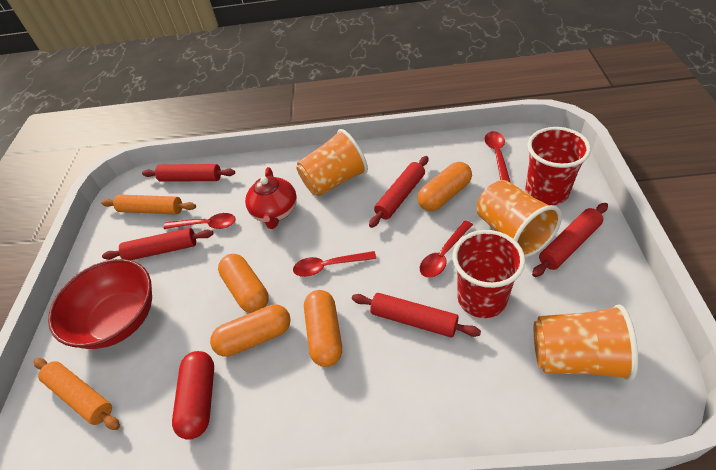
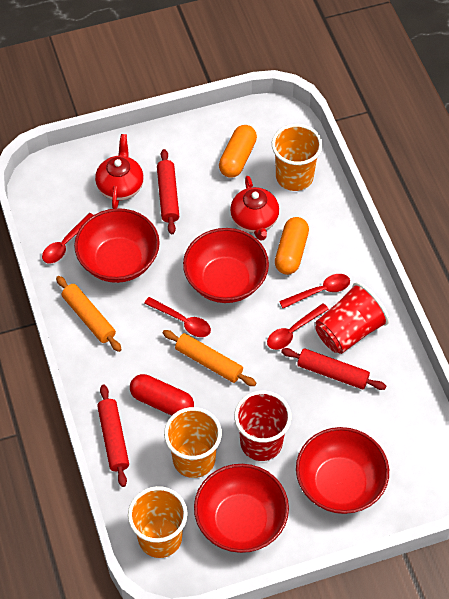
orange capsule: 4 -> 2
red bowl: 1 -> 4
red rolling pin: 5 -> 3
red teapot: 1 -> 2

